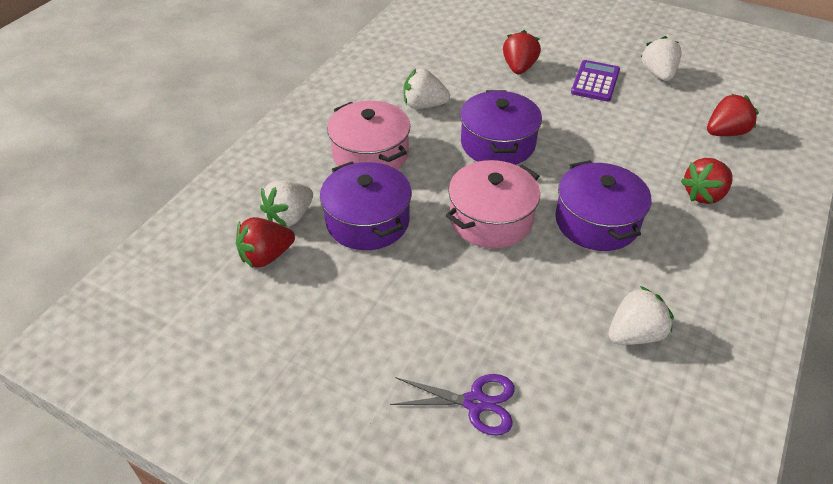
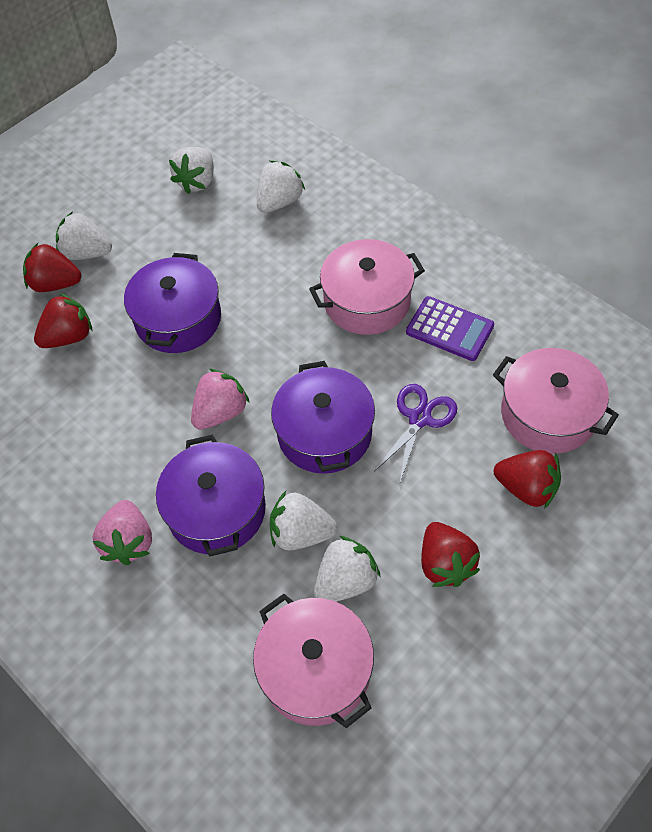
pink pot: 2 -> 3
pink strawberry: 0 -> 2
white strawberry: 4 -> 5

